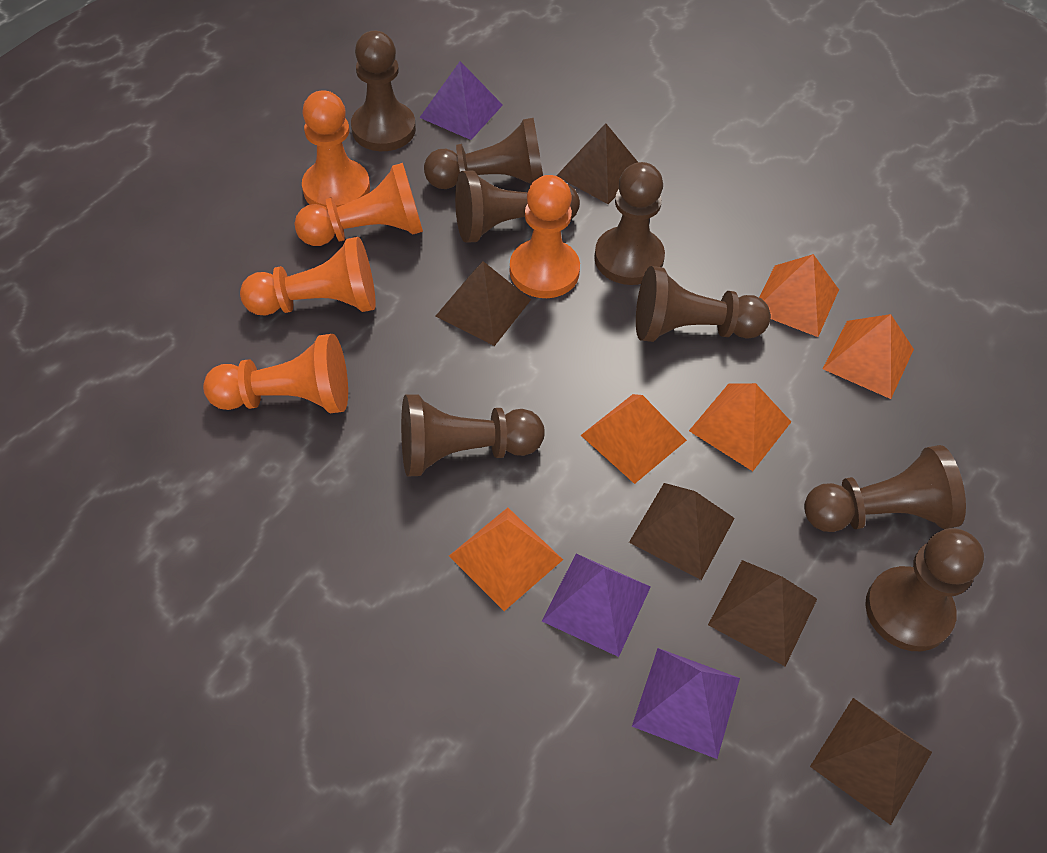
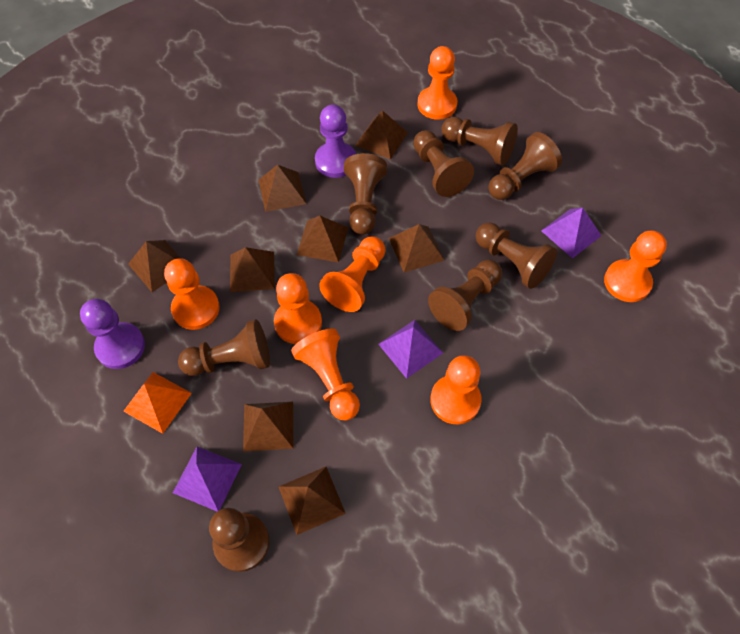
brown pyramid: 5 -> 8
orange pawn: 5 -> 7
orange pyramid: 5 -> 1
purple pawn: 0 -> 2

